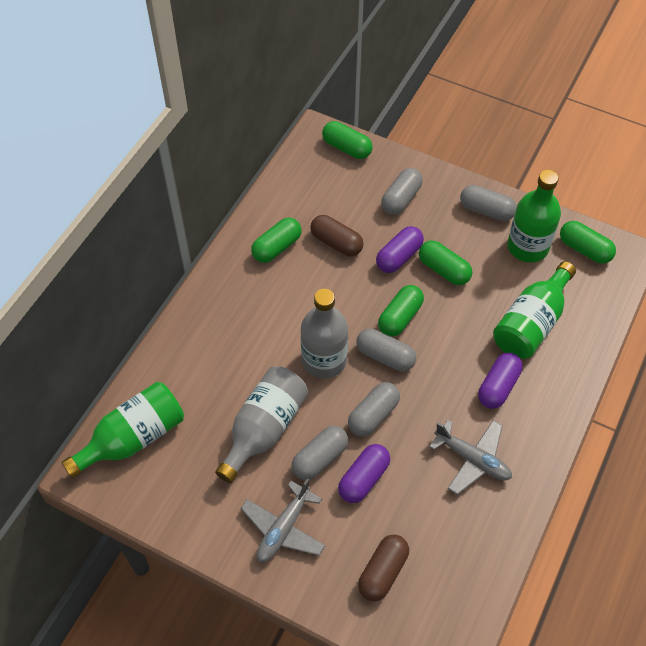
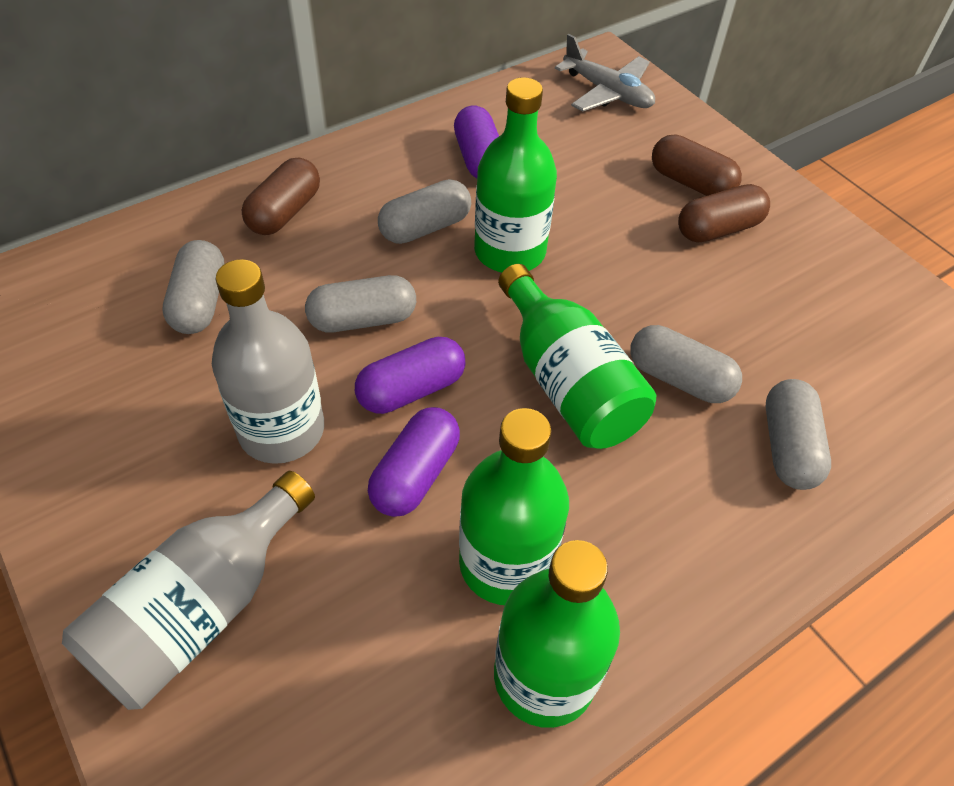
brown capsule: 2 -> 3
green bottle: 3 -> 4
green capsule: 5 -> 0
grey plane: 2 -> 1

